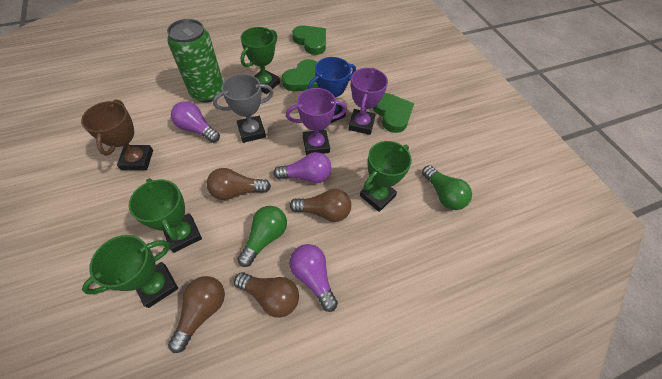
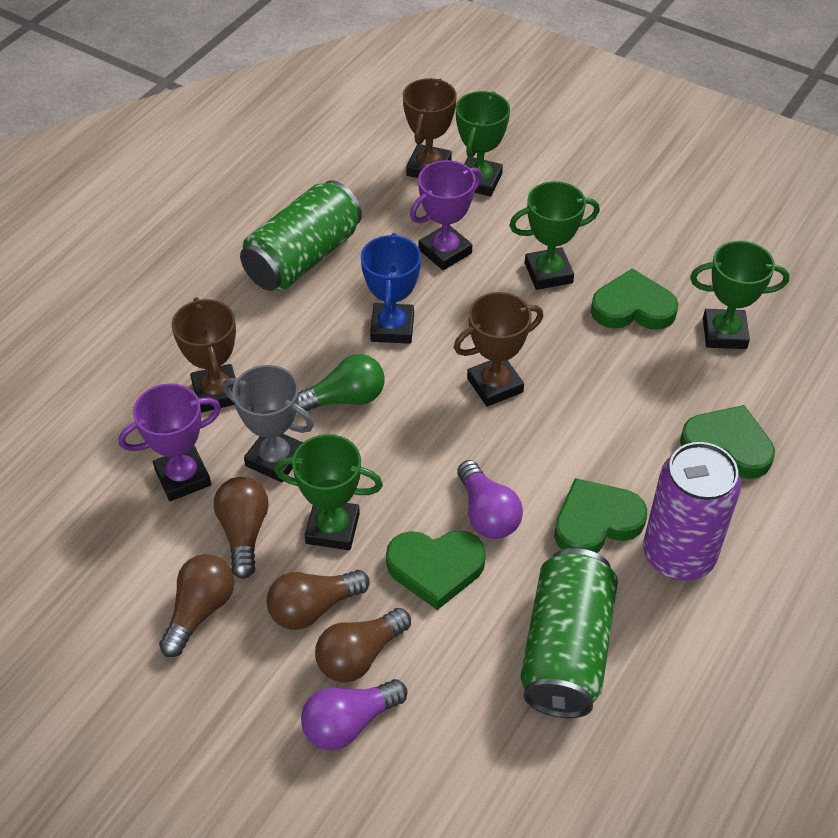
brown trophy: 1 -> 3
green can: 1 -> 2
green heart: 3 -> 4
green light bulb: 2 -> 1
purple can: 0 -> 1
purple light bulb: 3 -> 2

